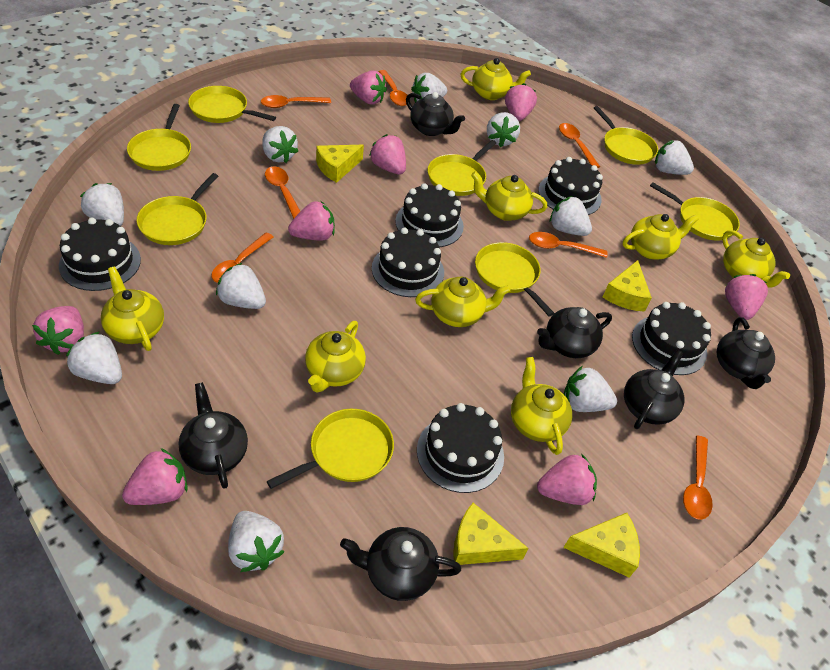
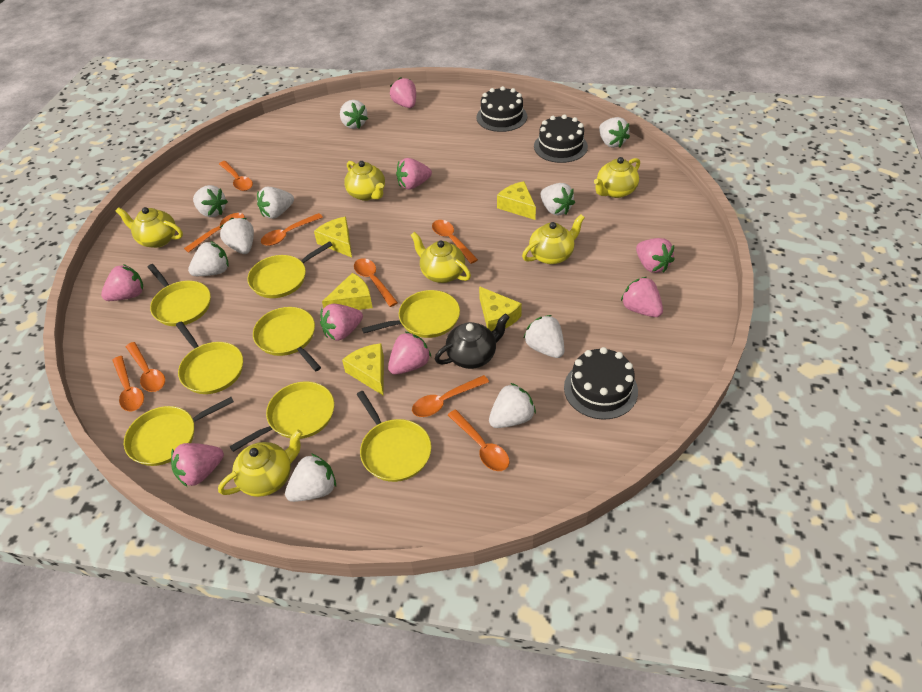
black cake: 6 -> 3
black teapot: 6 -> 1
orange spoon: 7 -> 9
yellow cheese: 4 -> 5
yellow teapot: 8 -> 6

